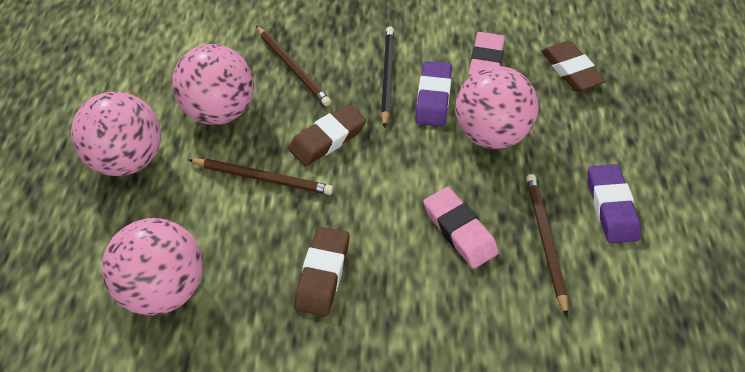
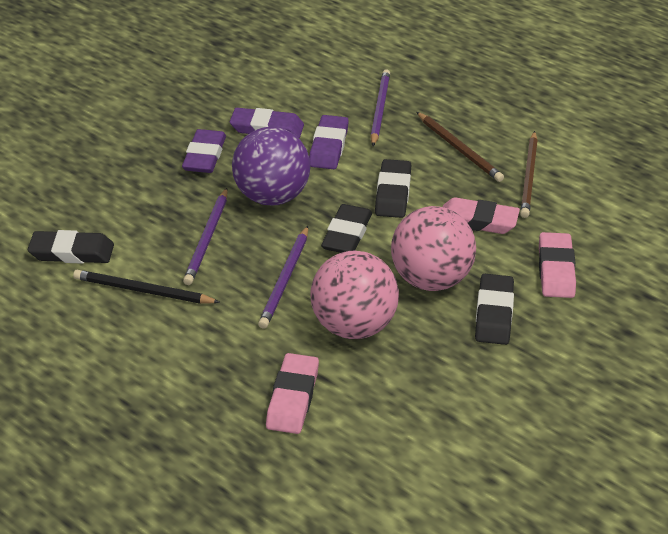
black eraser: 0 -> 4
brown eraser: 3 -> 0
brown pencil: 3 -> 2
pink ball: 4 -> 2
pink eraser: 2 -> 3
purple ball: 0 -> 1
purple eraser: 2 -> 3
purple pencil: 0 -> 3

